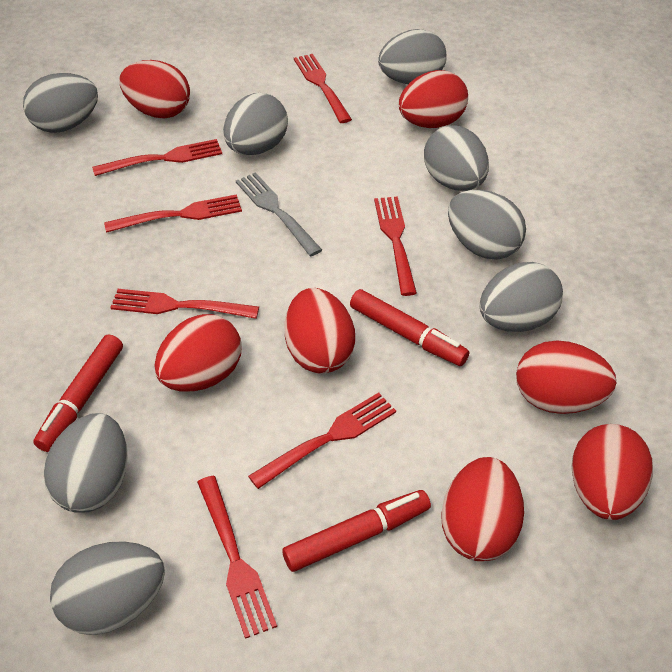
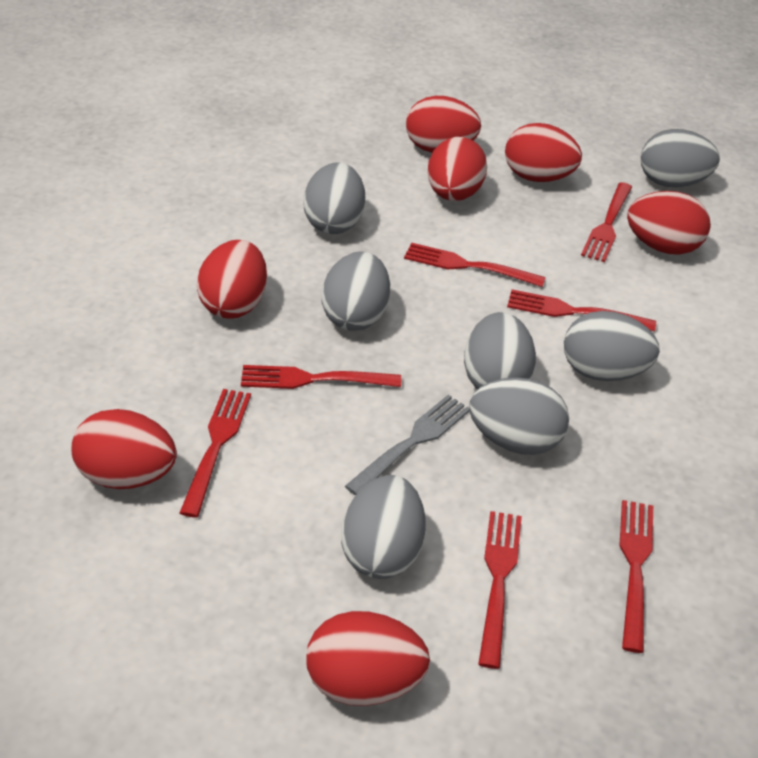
grey egg: 8 -> 7
red marker: 3 -> 0

